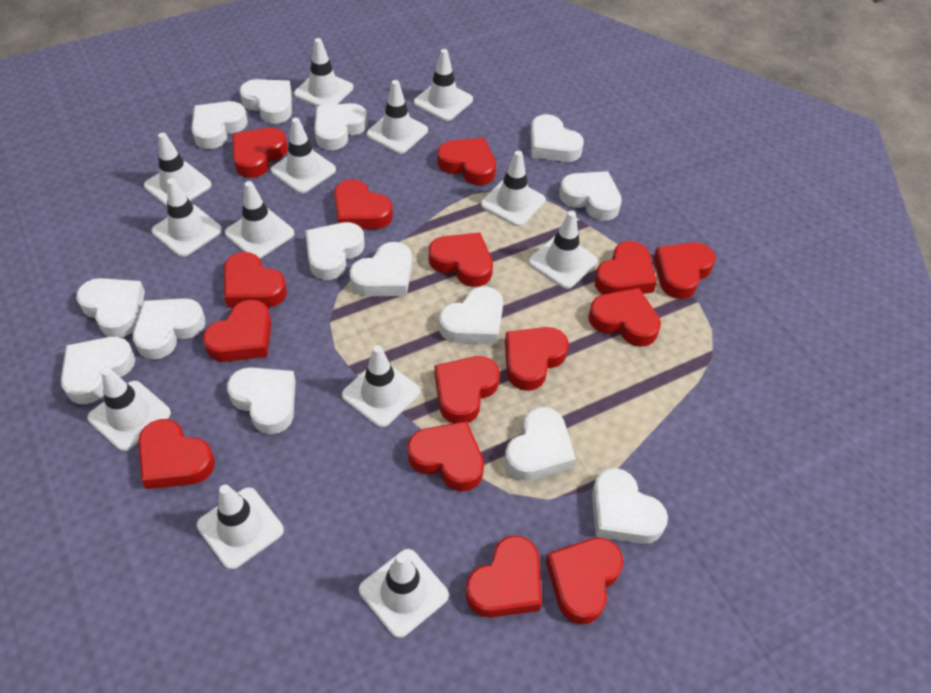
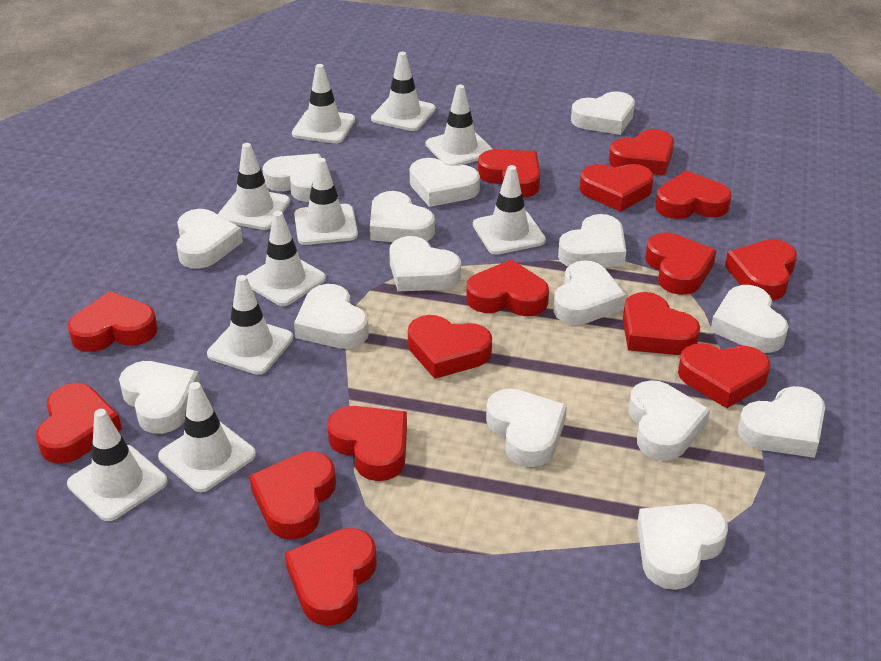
white heart: 14 -> 15
white traffic cone: 13 -> 10

